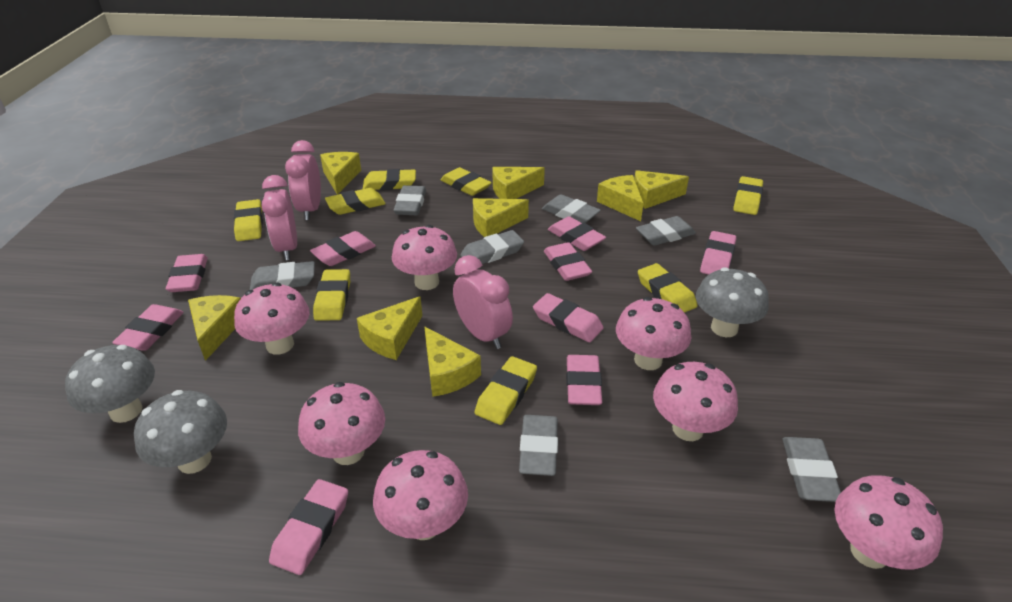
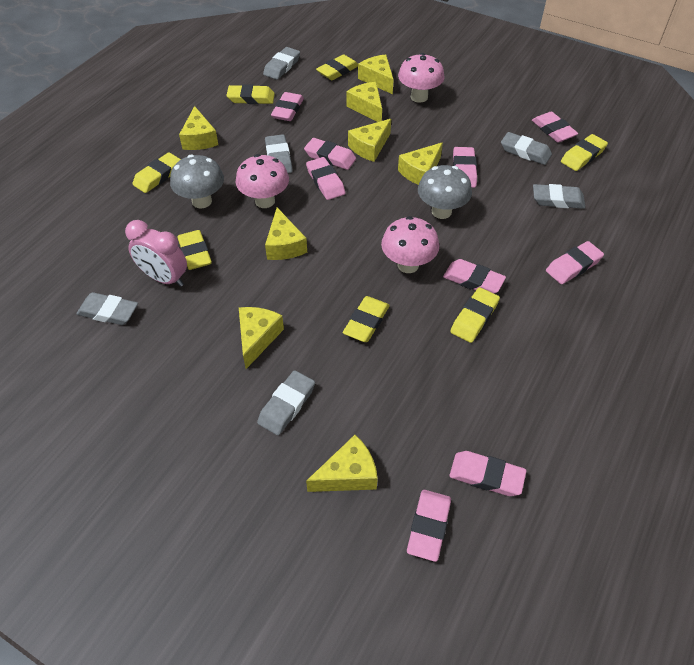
grey eraser: 7 -> 6
grey mushroom: 3 -> 2
pink clock: 3 -> 1
pink mushroom: 7 -> 3
yellow eraser: 8 -> 7

